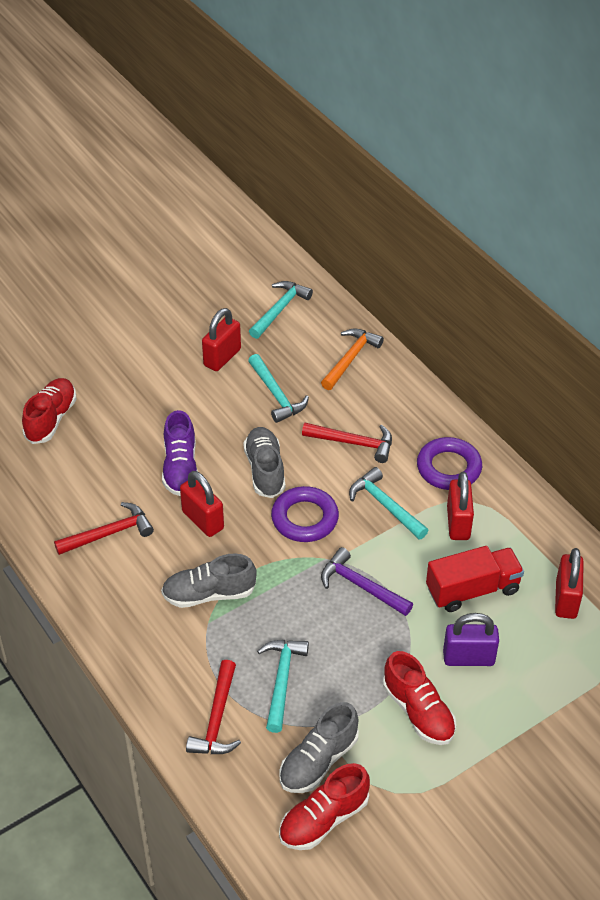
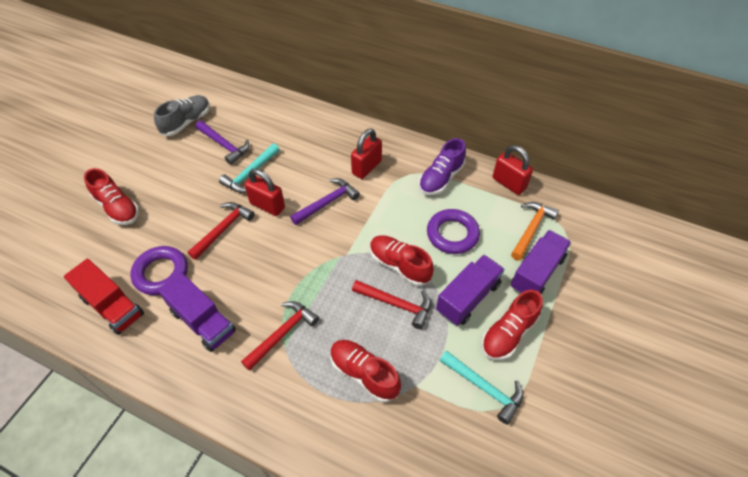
grey shoe: 3 -> 1
purple hammer: 1 -> 2
purple padlock: 1 -> 0
purple truck: 0 -> 3
red padlock: 4 -> 3
red shoe: 3 -> 4
turquoise hammer: 4 -> 2

